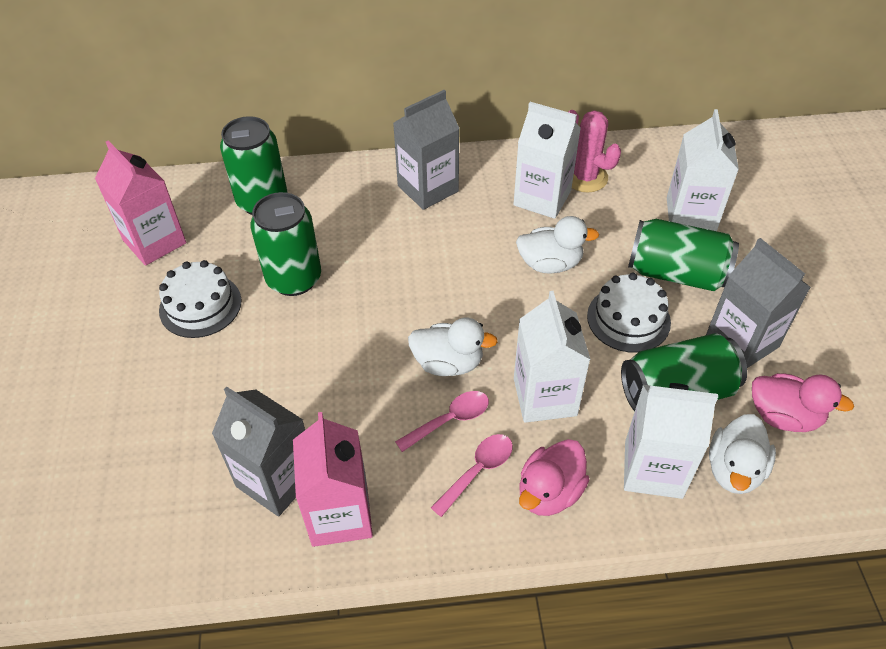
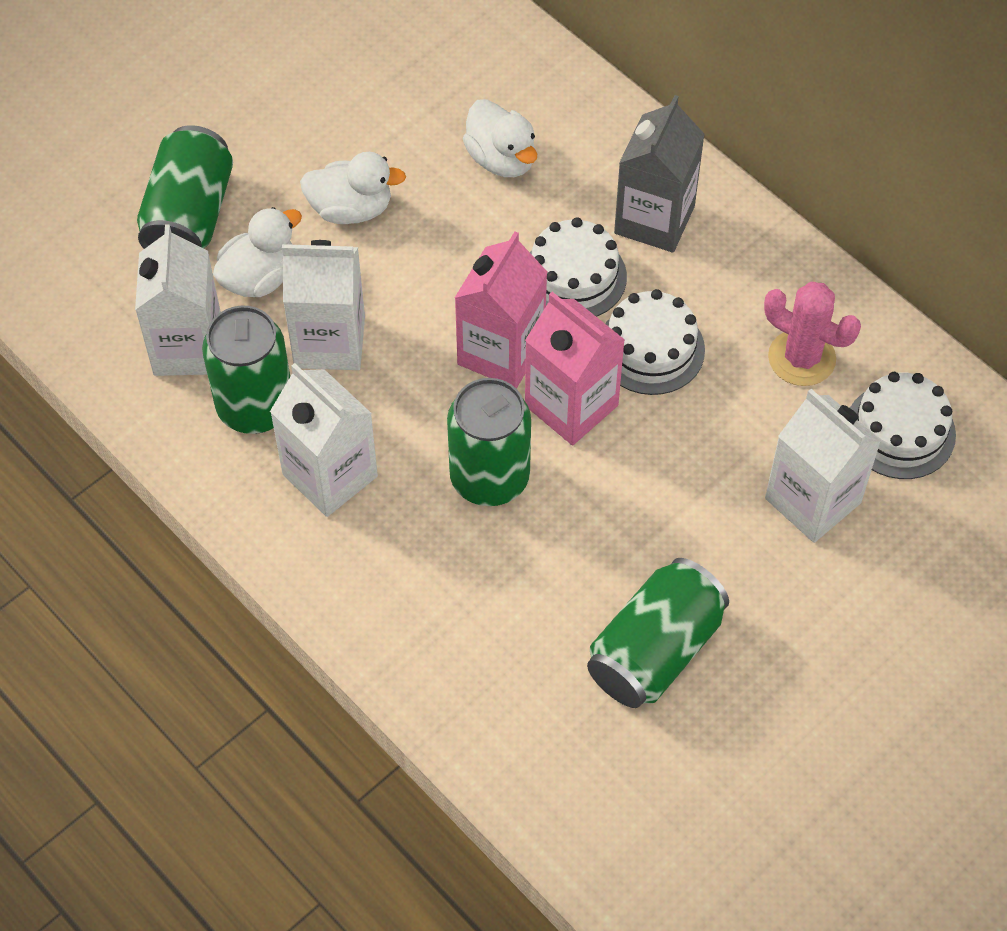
grey carton: 3 -> 1
pink duck: 2 -> 0
pink spoon: 2 -> 0
white cake: 2 -> 3

